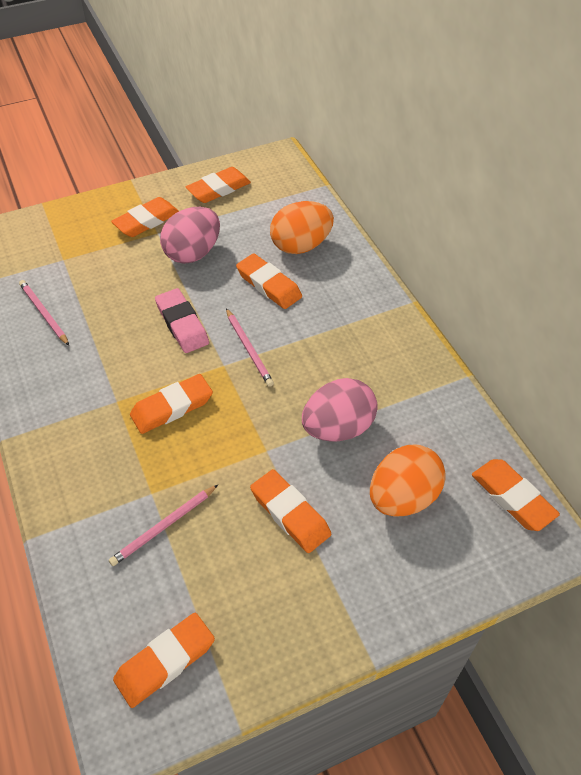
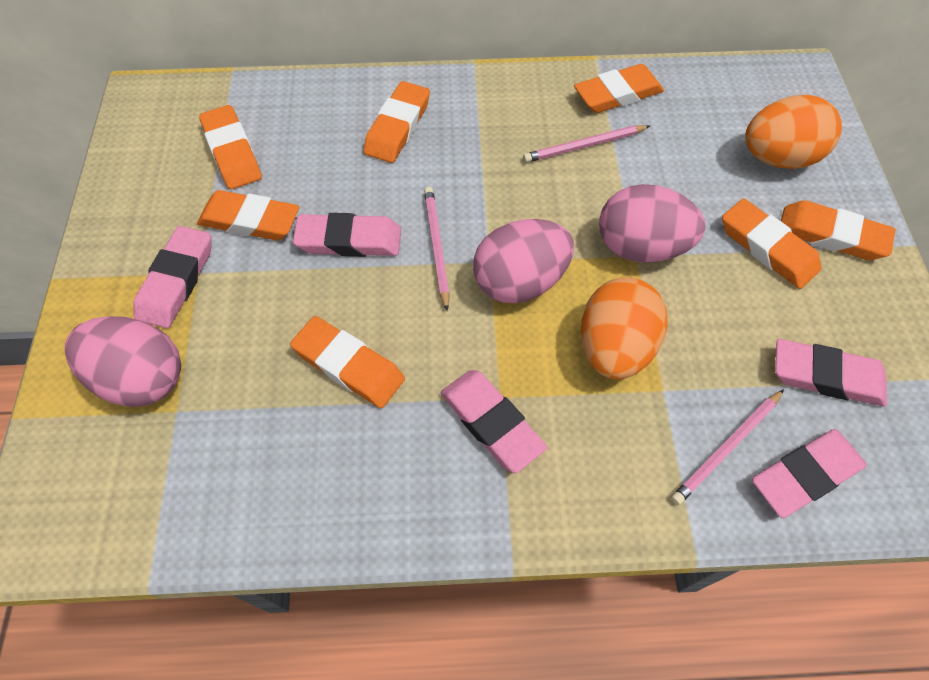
pink egg: 2 -> 3
pink eraser: 1 -> 5

